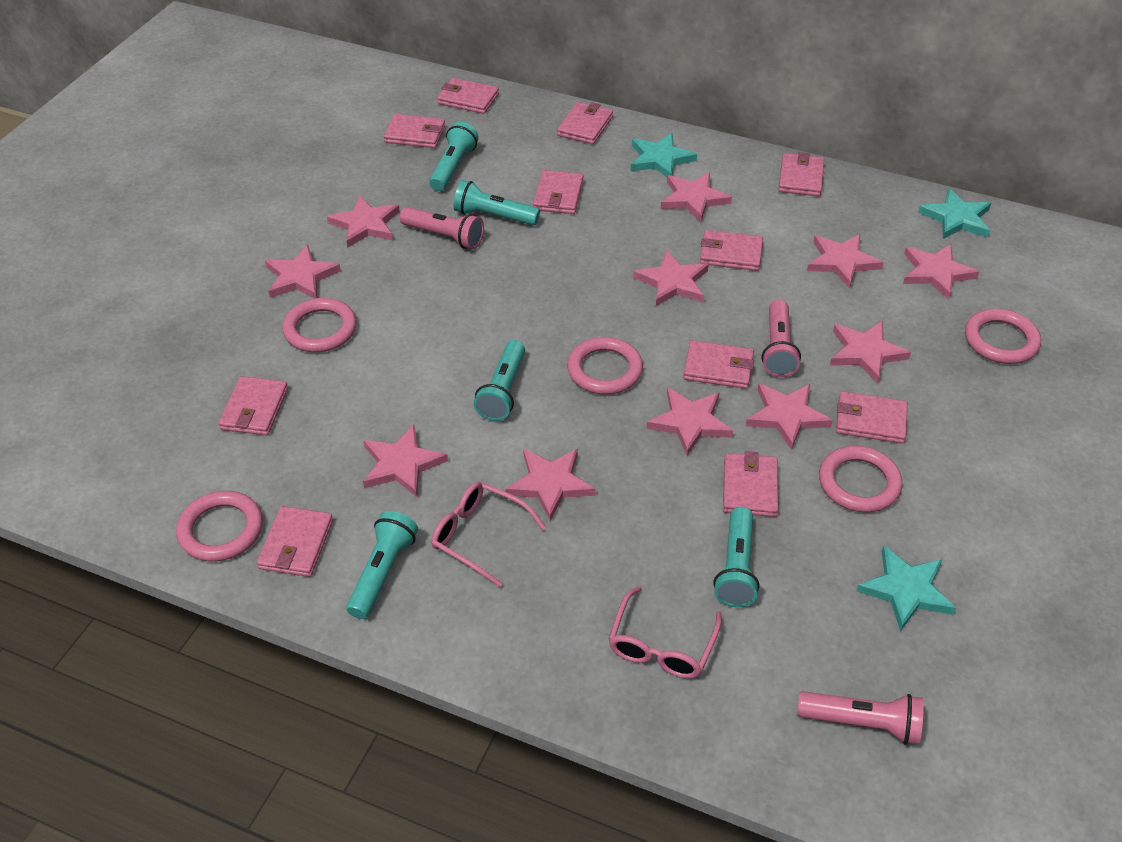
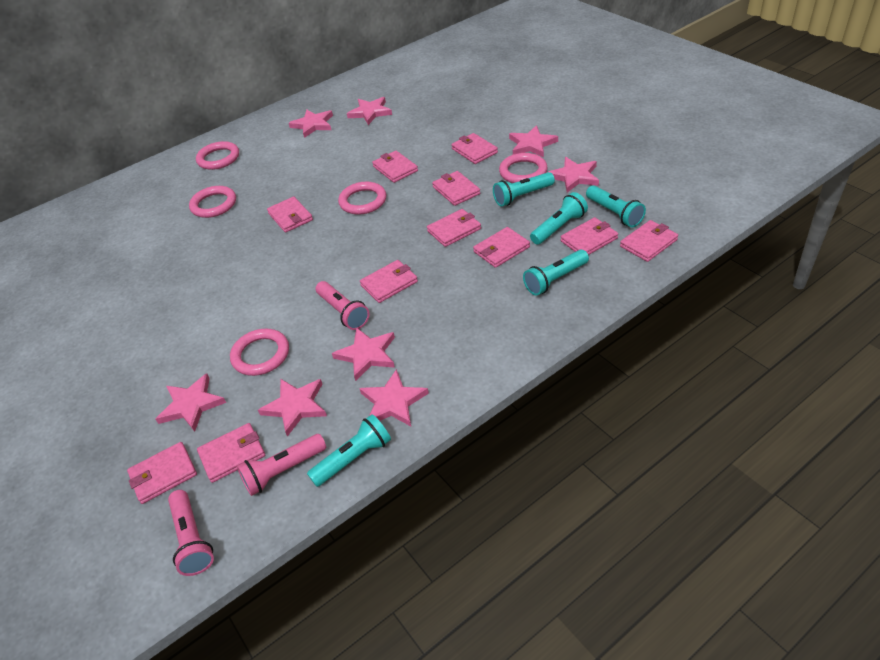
pink glasses: 2 -> 0
pink star: 11 -> 8
turquoise star: 3 -> 0

